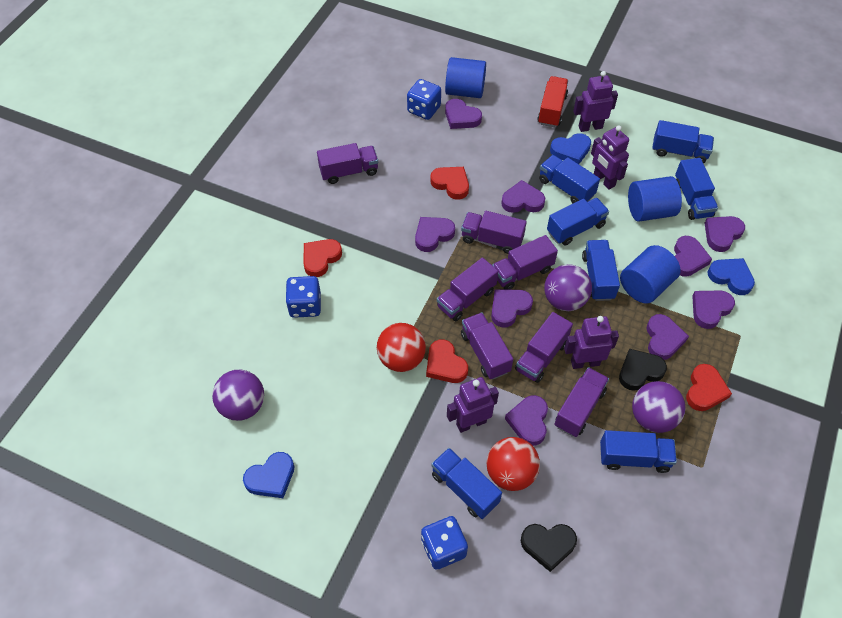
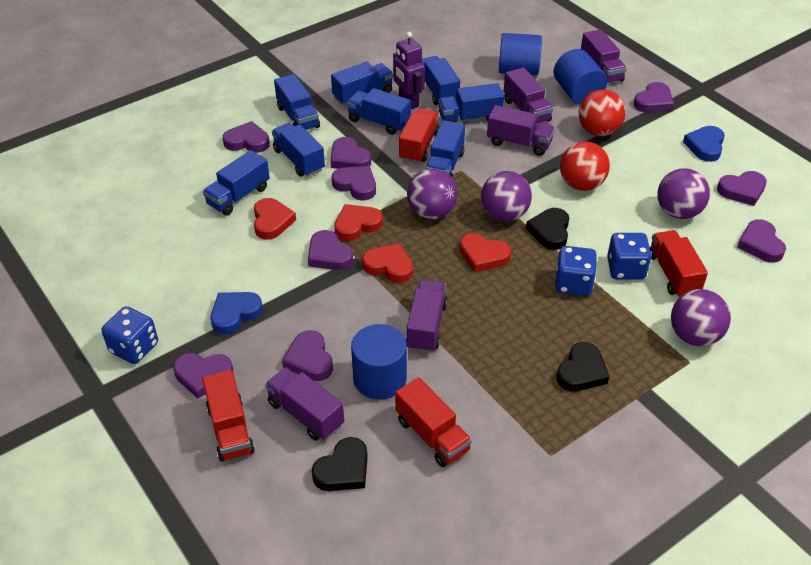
black heart: 2 -> 3
blue heart: 3 -> 2
blue truck: 7 -> 8
purple ball: 3 -> 4
purple robot: 4 -> 1
purple truck: 7 -> 5
red truck: 1 -> 4

